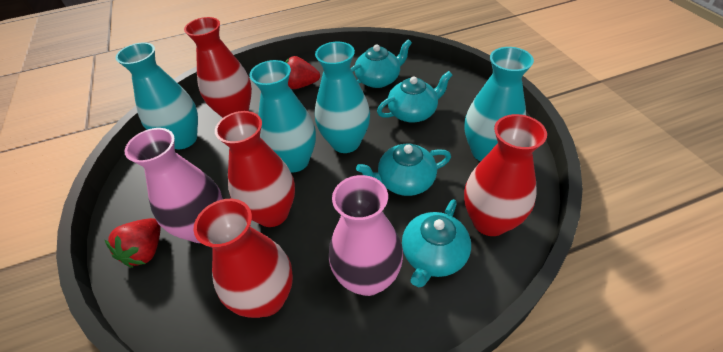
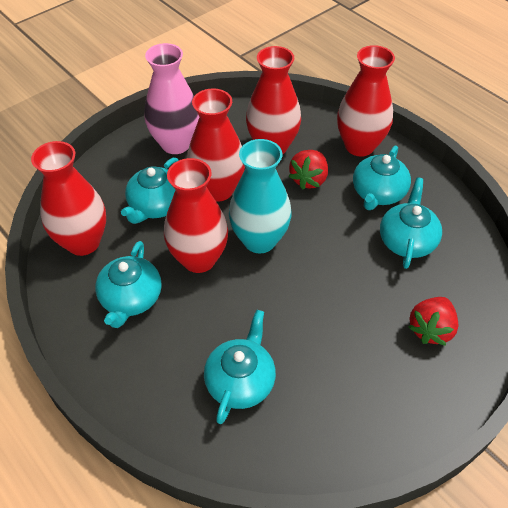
pink vase: 2 -> 1
red vase: 4 -> 5
turquoise teapot: 4 -> 5
turquoise vase: 4 -> 1

